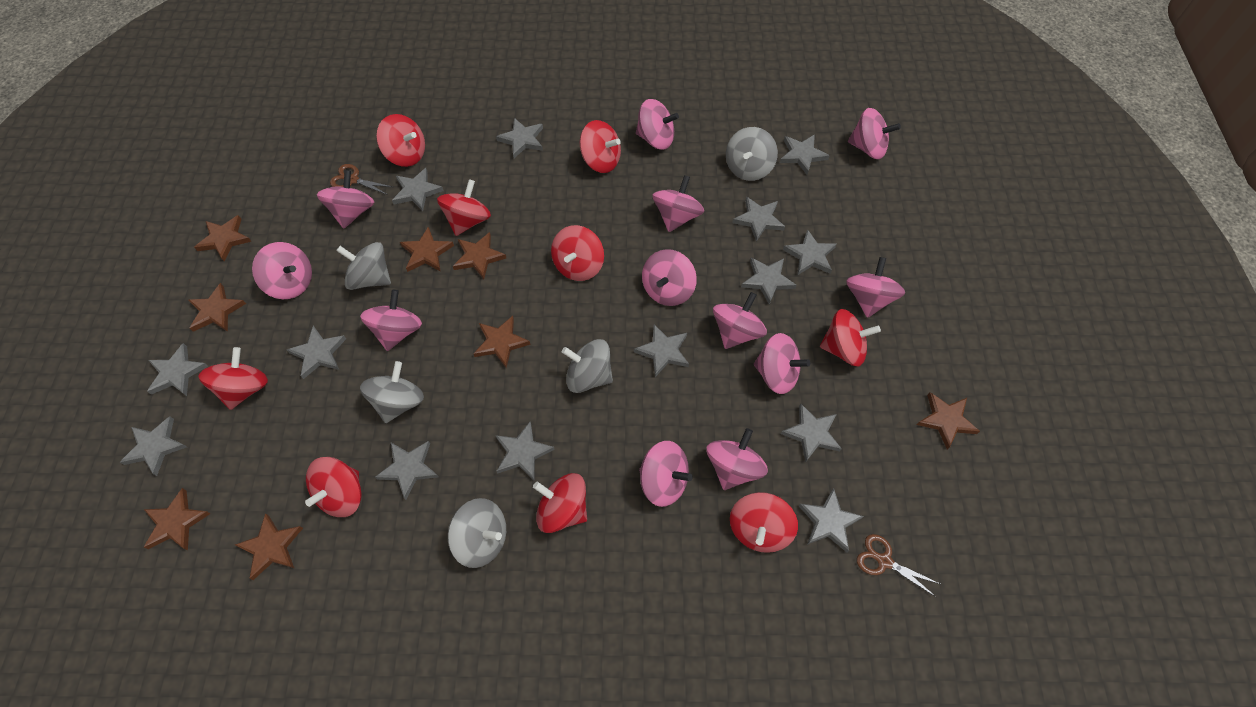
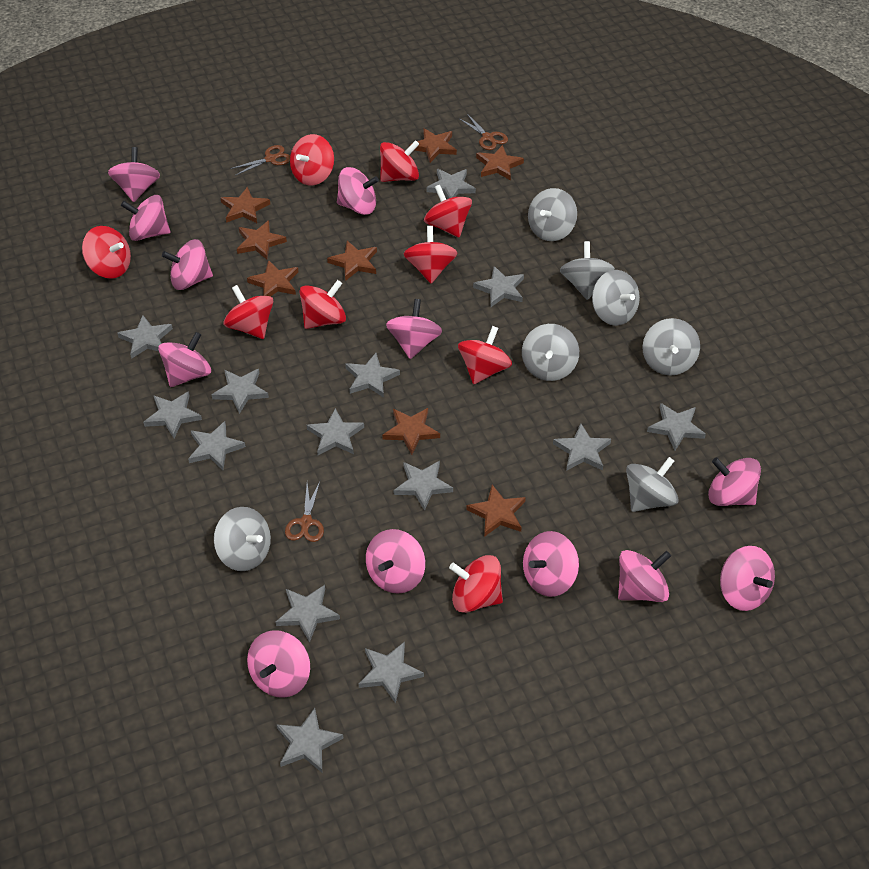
brown scissors: 2 -> 3
grey spinning top: 5 -> 7

